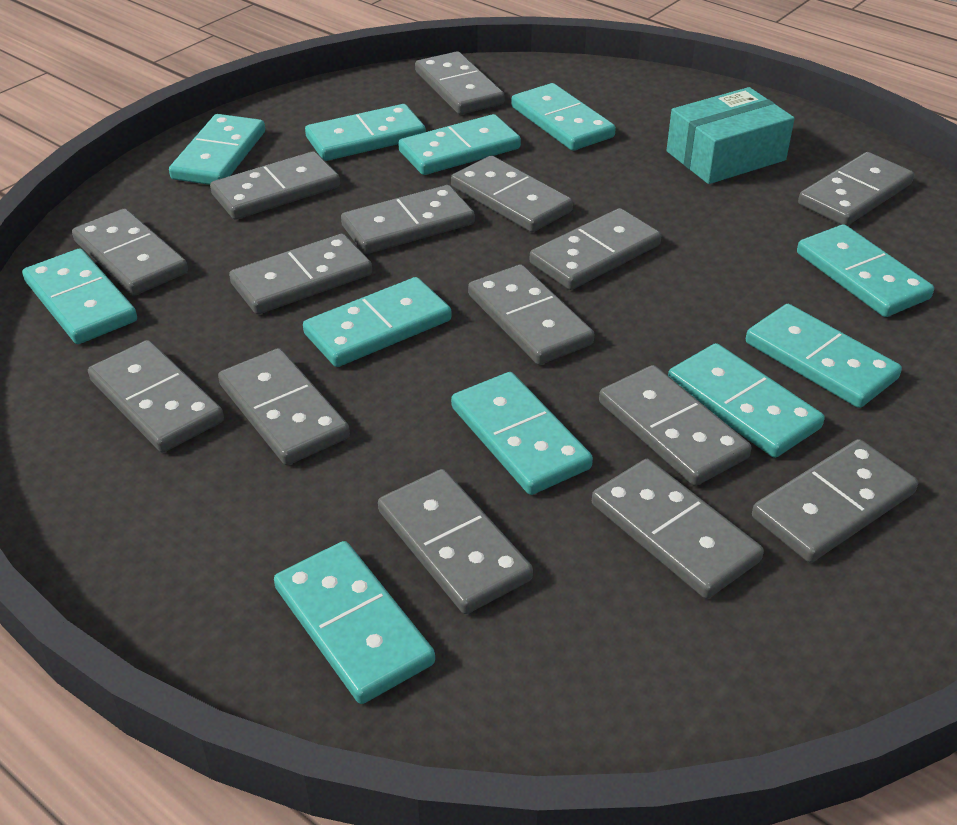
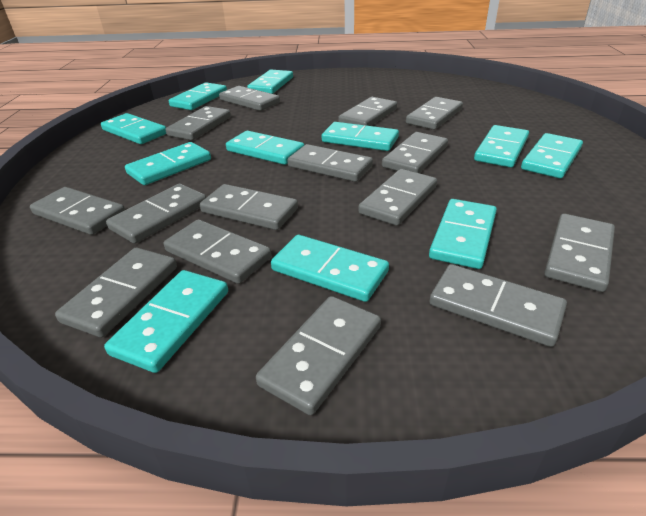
turquoise box: 1 -> 0

